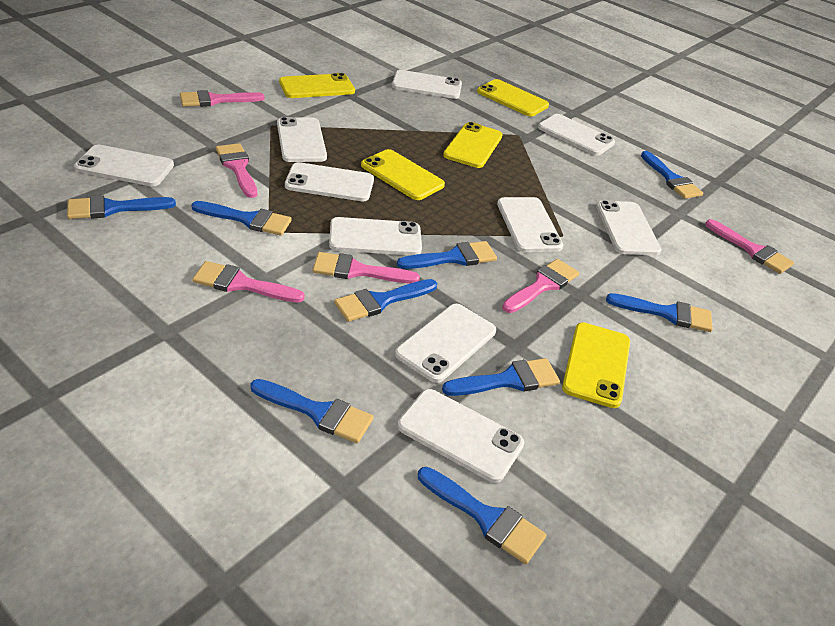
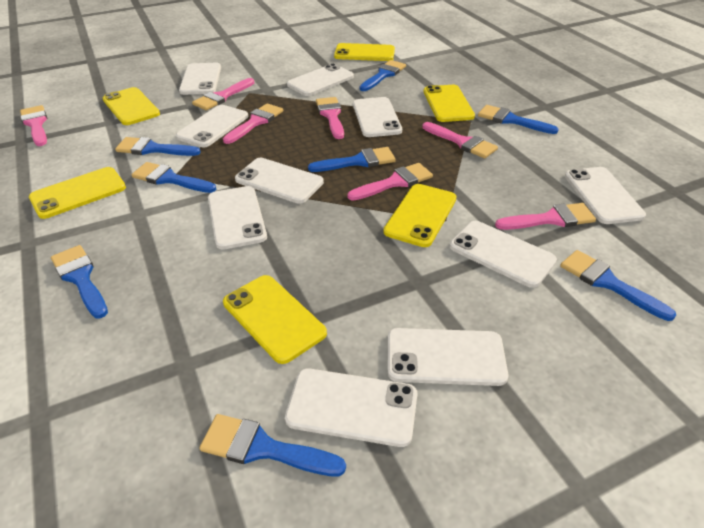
blue brush: 9 -> 8
pink brush: 6 -> 7
yellow phone: 5 -> 6

